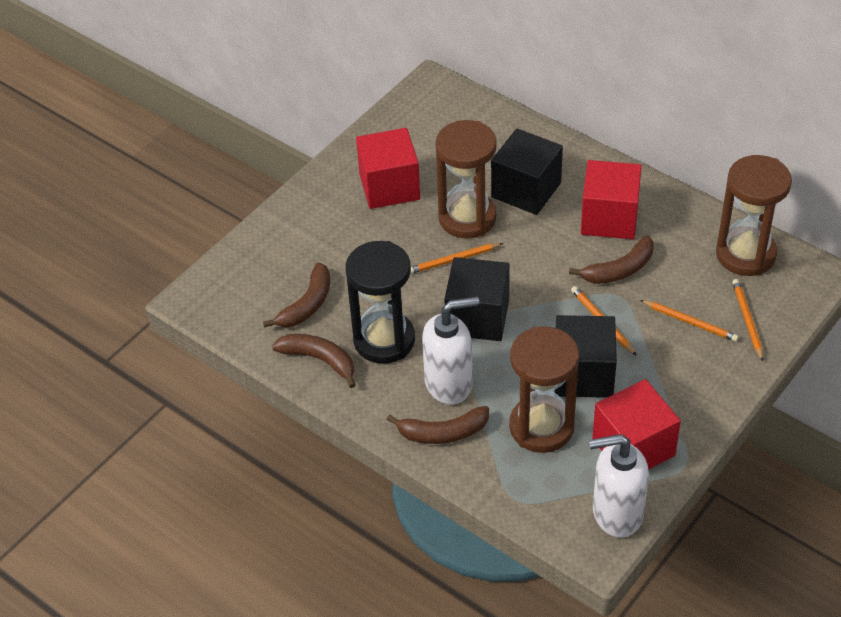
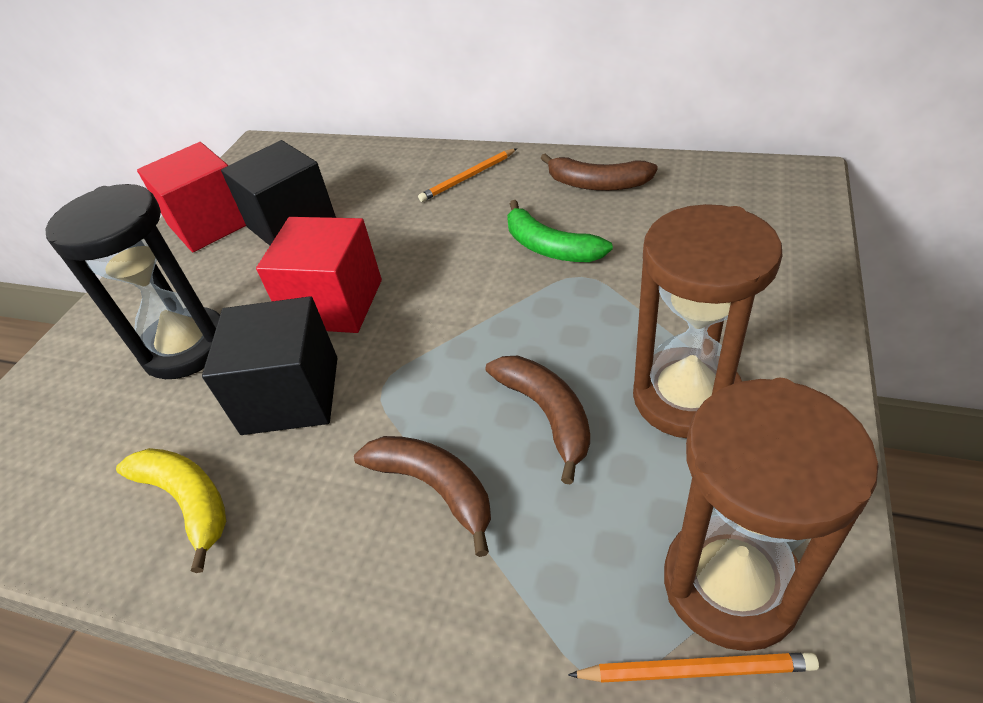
black cube: 3 -> 2
brown banana: 4 -> 3
brown hourglass: 3 -> 2
green banana: 0 -> 1
orange pencil: 4 -> 2
red cube: 3 -> 2
white soap dispenser: 2 -> 0
yellow banana: 0 -> 1

